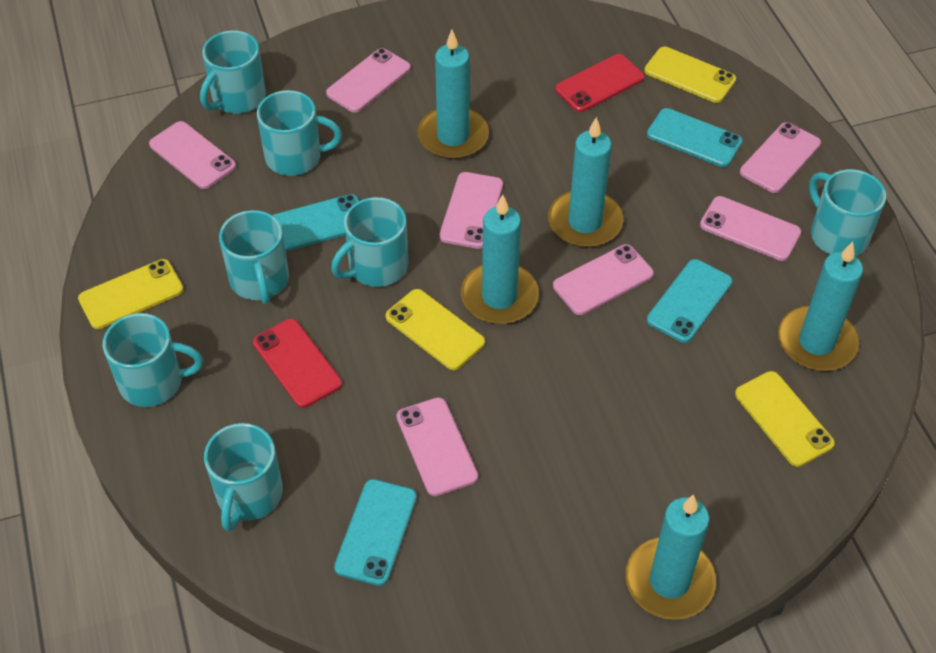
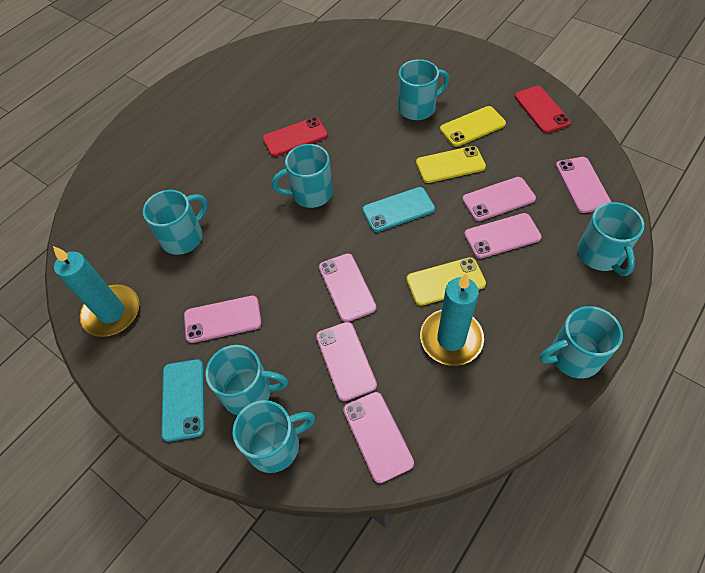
turquoise candle: 5 -> 2
turquoise phone: 4 -> 2
yellow phone: 4 -> 3

